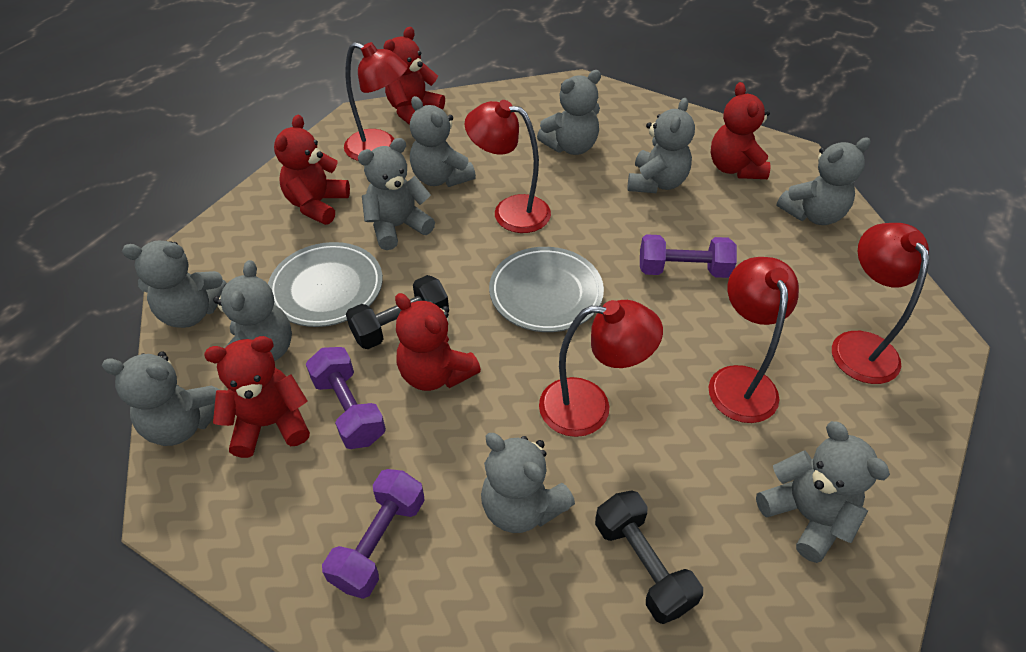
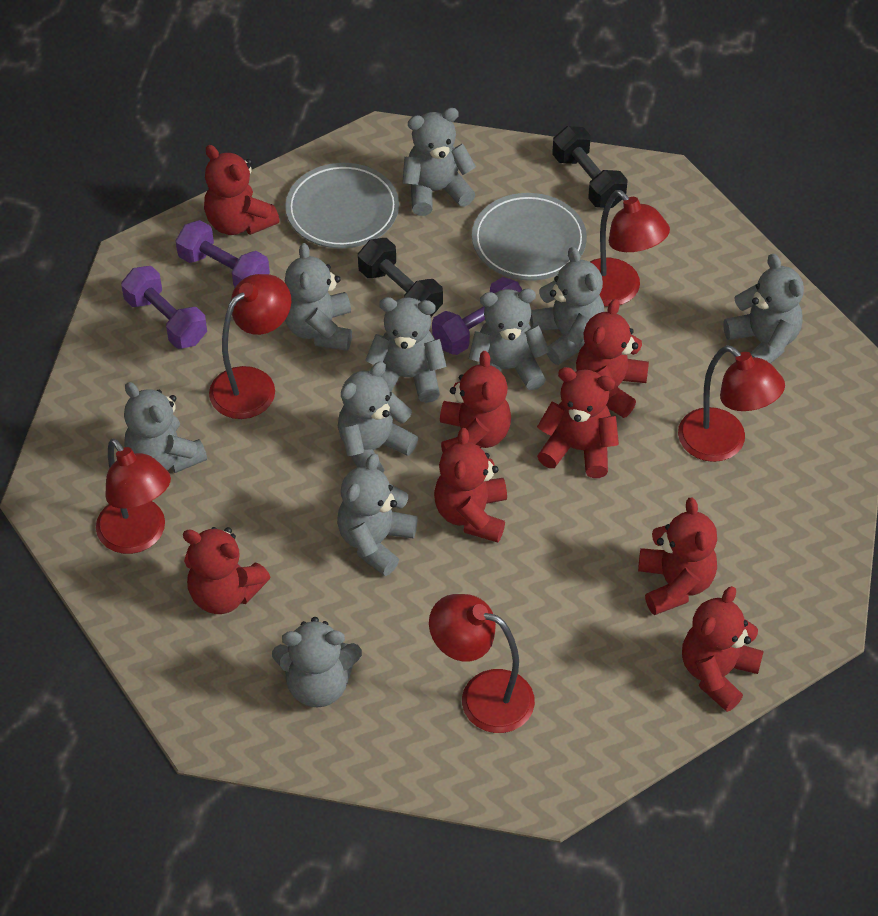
red teddy bear: 5 -> 8

